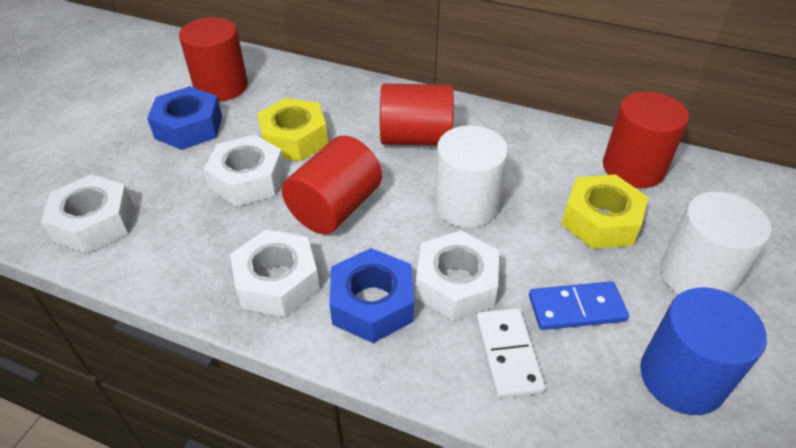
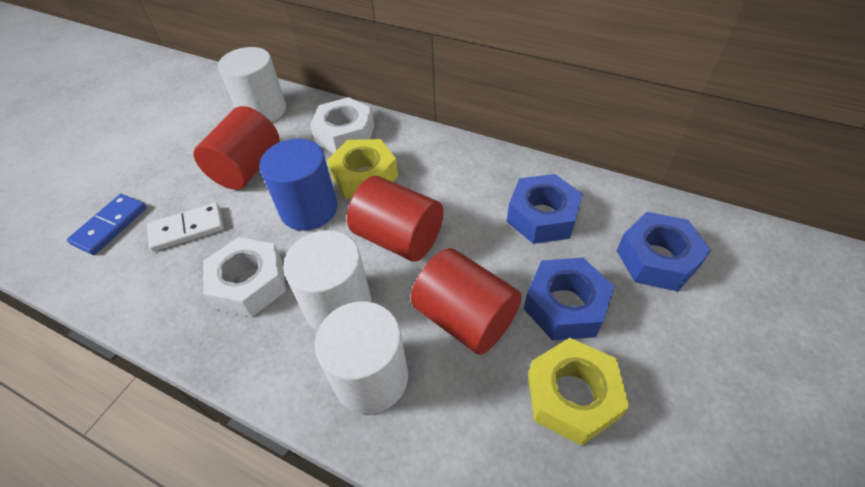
blue nut: 2 -> 3
red cylinder: 4 -> 3
white cylinder: 2 -> 3
white nut: 4 -> 2

